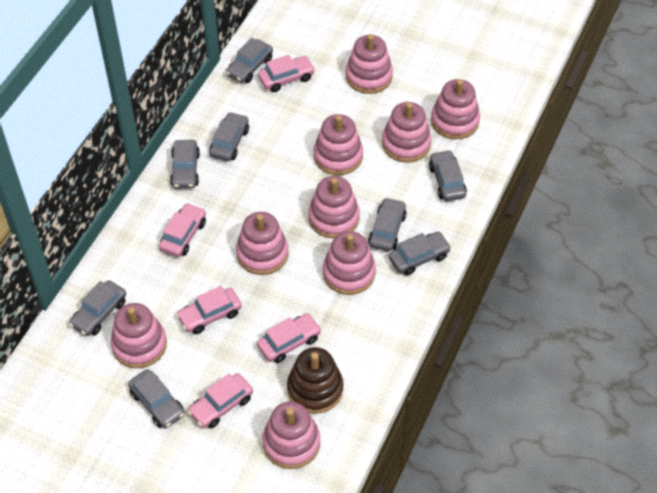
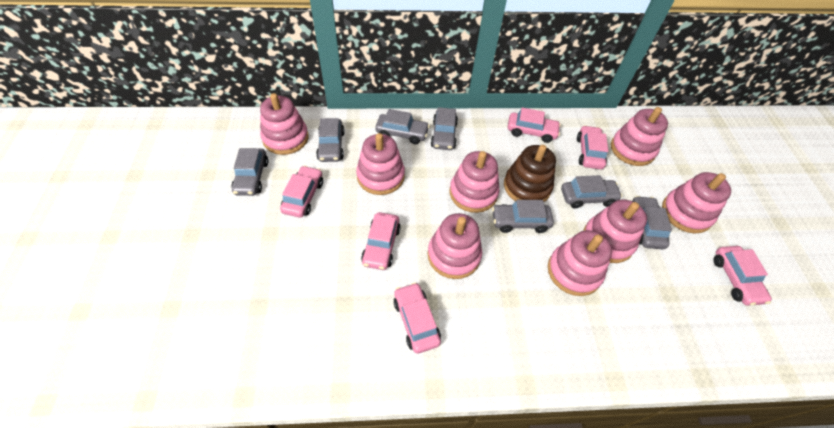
grey car: 8 -> 7
pink car: 5 -> 6
pink stacking toy: 9 -> 8

